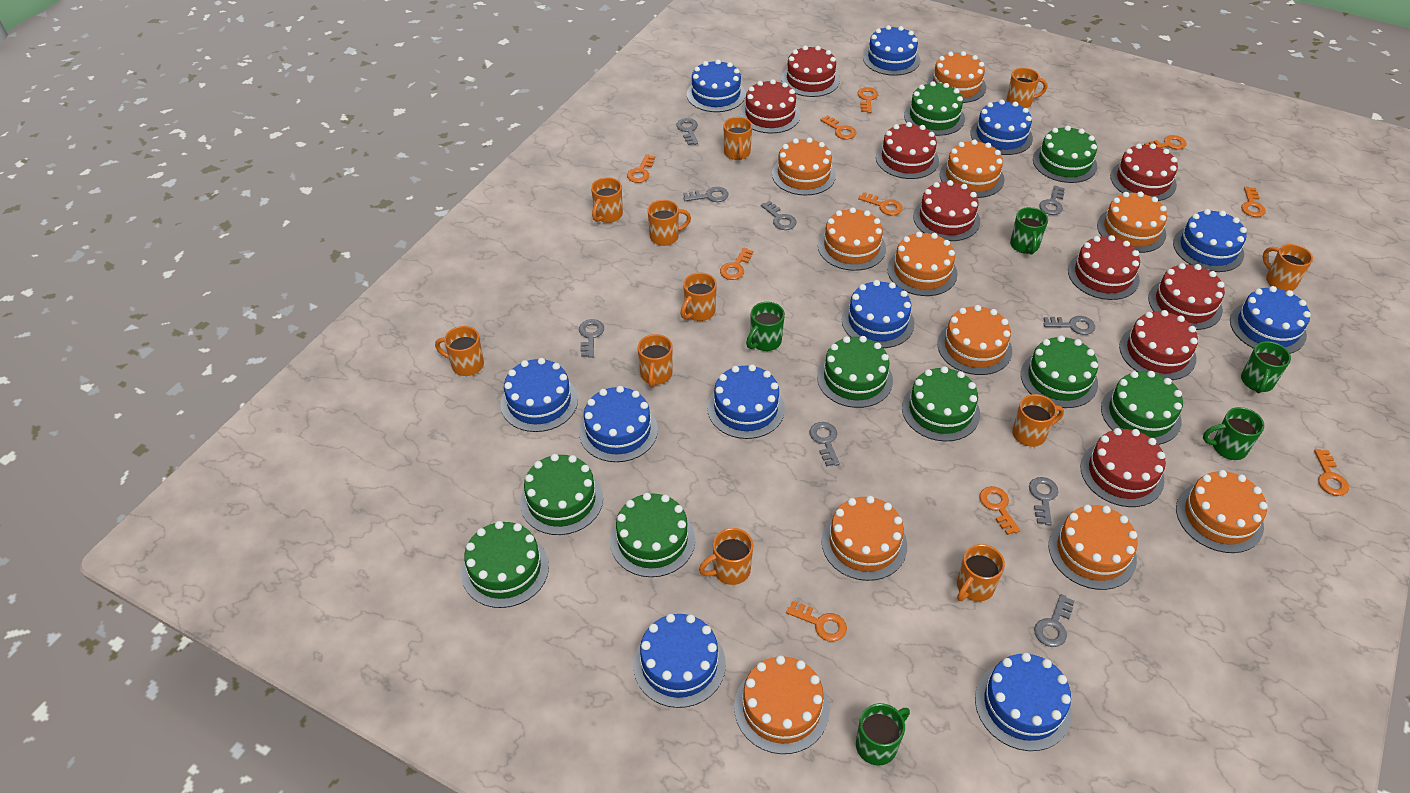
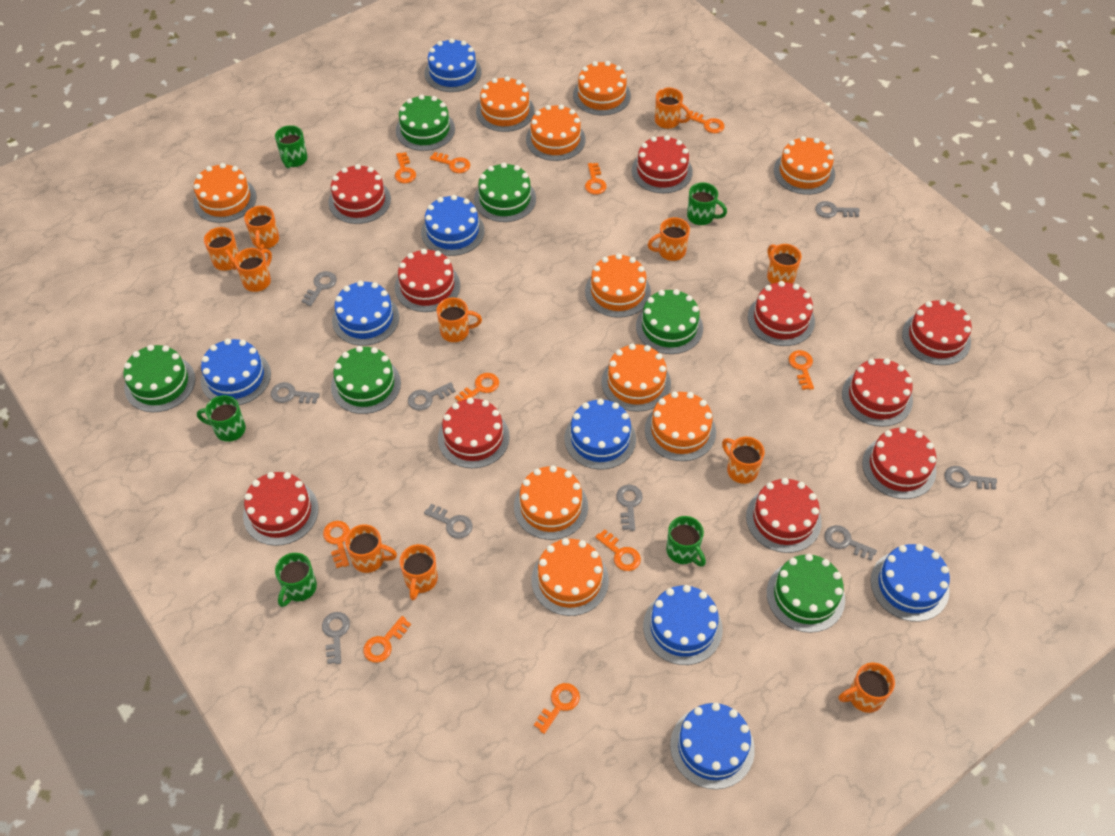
blue cake: 11 -> 8
green cake: 9 -> 6
orange cake: 11 -> 10
red cake: 9 -> 10

